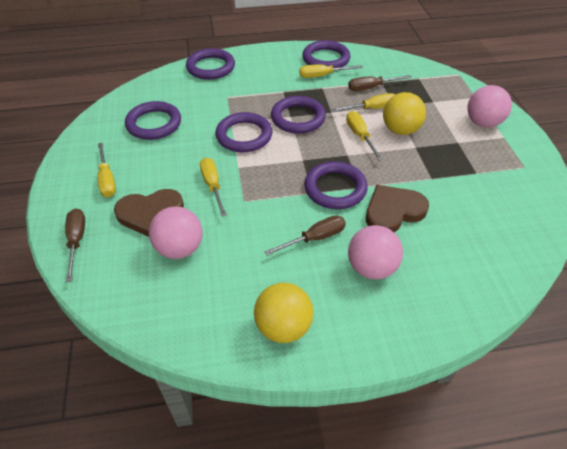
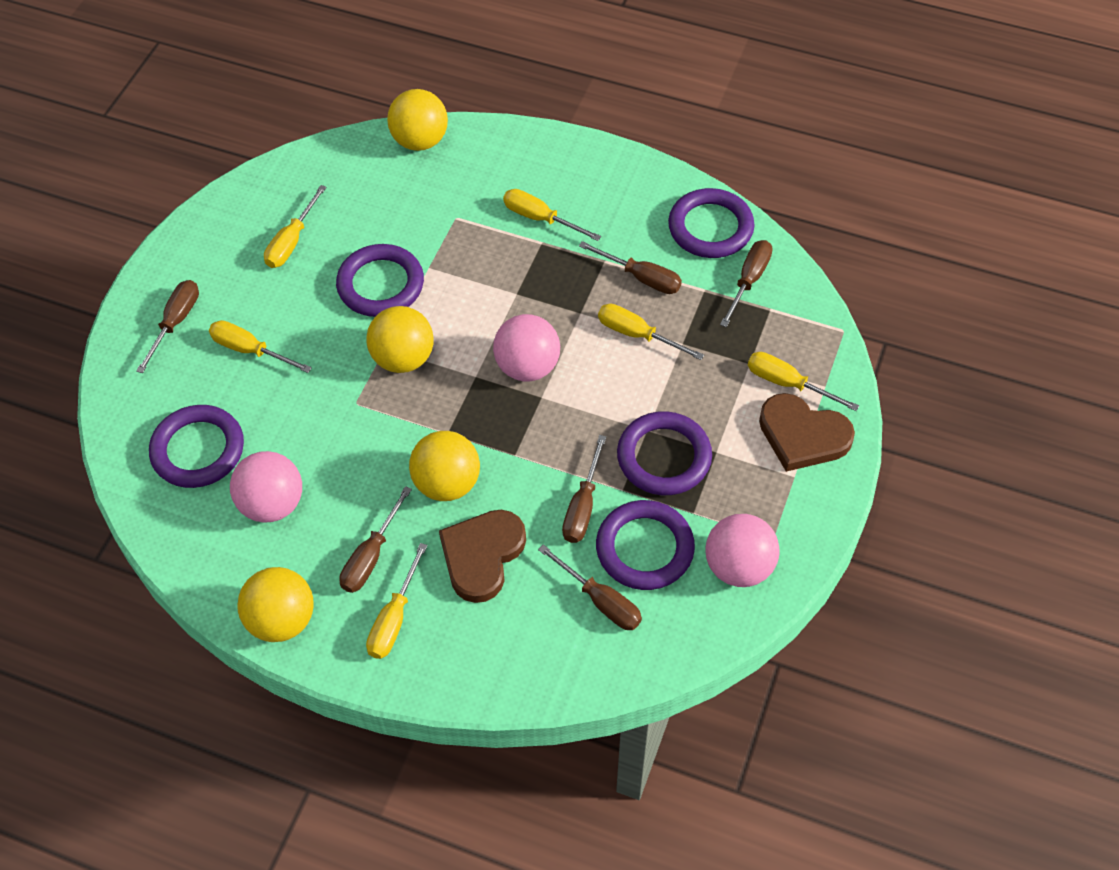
brown screwdriver: 3 -> 6
purple ring: 6 -> 5
yellow ball: 2 -> 4
yellow screwdriver: 5 -> 6

